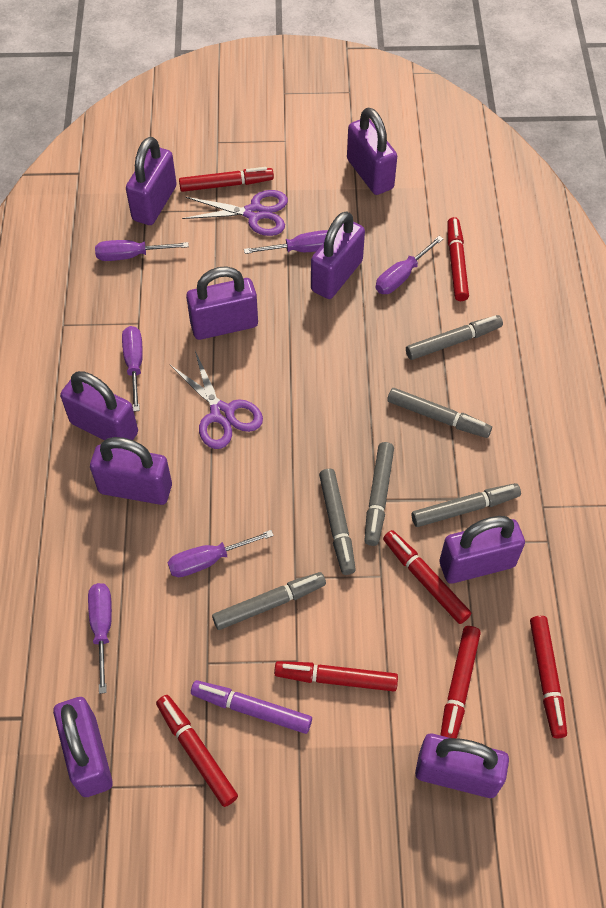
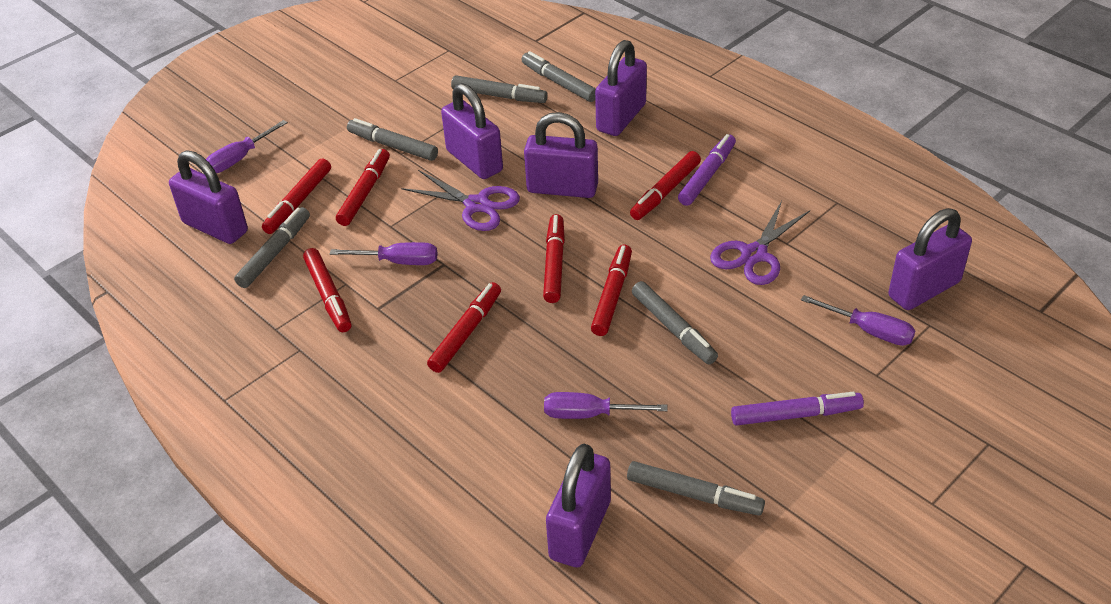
purple marker: 1 -> 2
purple padlock: 9 -> 6
purple screwdriver: 6 -> 4

